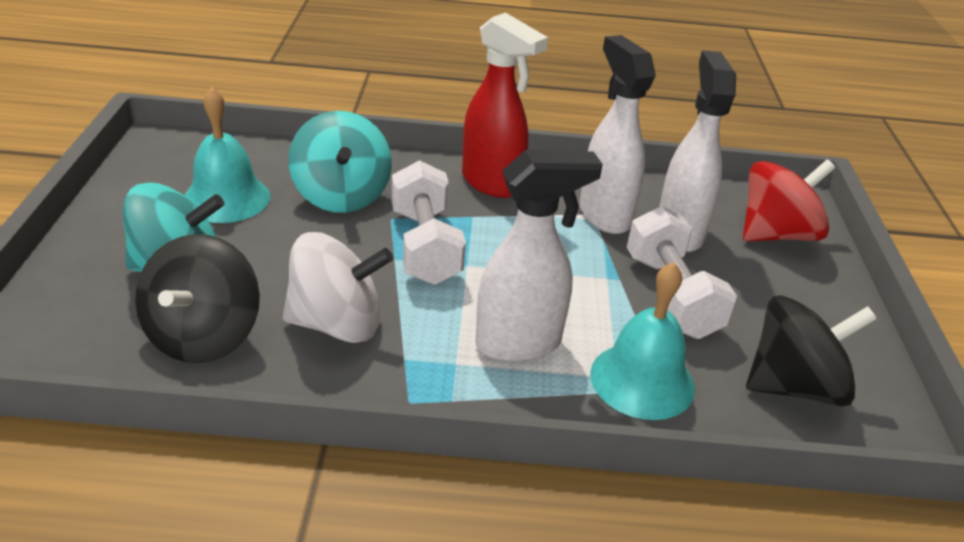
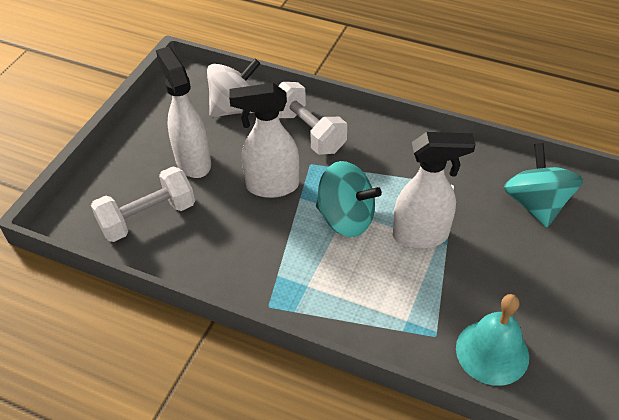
black spinning top: 2 -> 0
red spinning top: 1 -> 0
red spray bottle: 1 -> 0
turquoise bell: 2 -> 1

